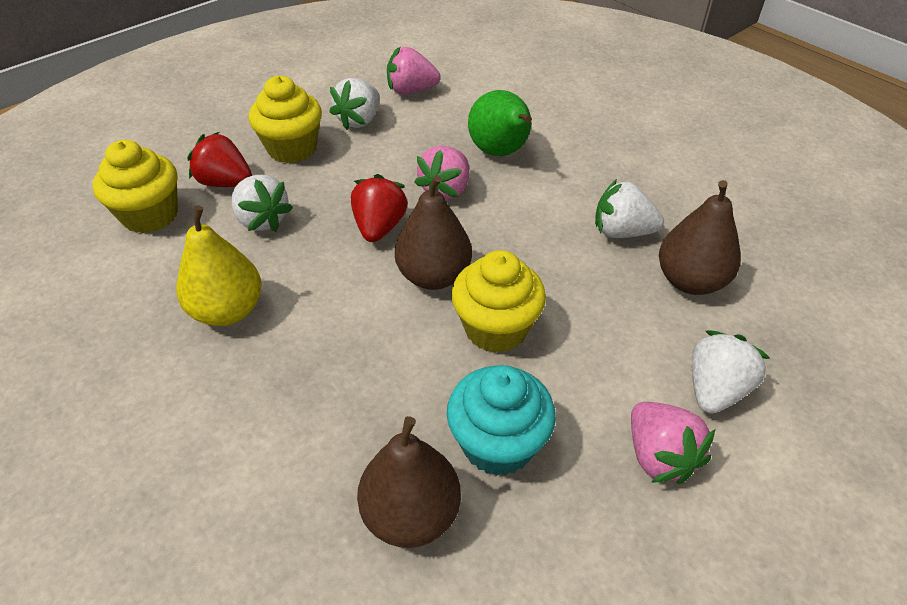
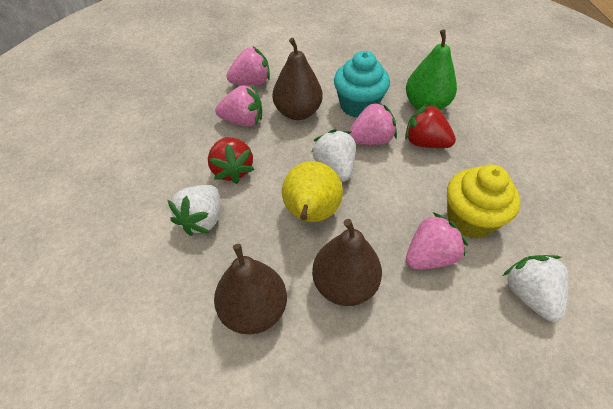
pink strawberry: 3 -> 4
white strawberry: 4 -> 3
yellow cupcake: 3 -> 1

